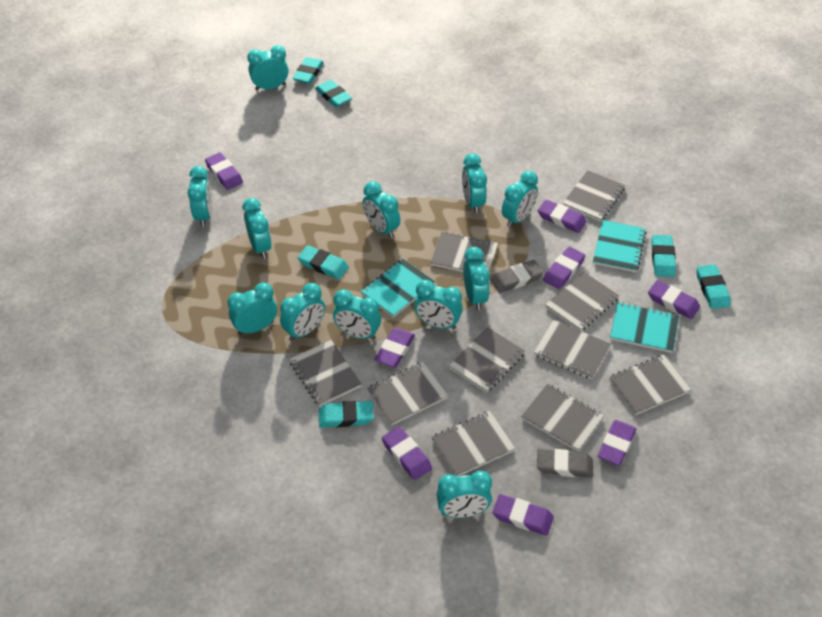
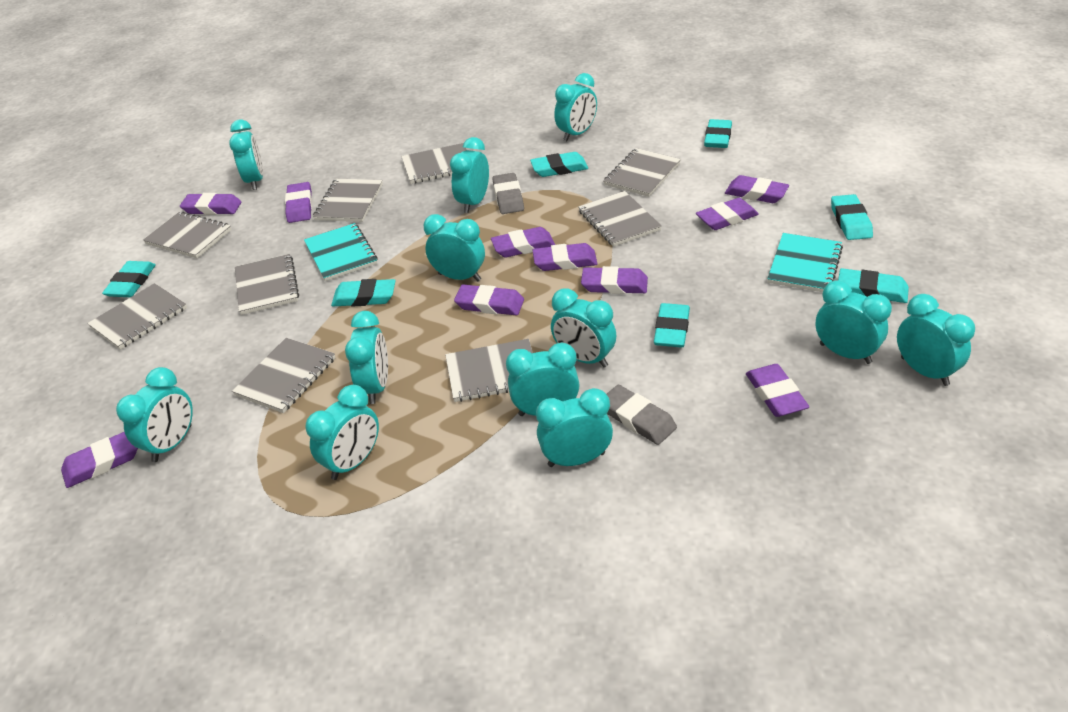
grey notebook: 10 -> 9
purple eraser: 8 -> 10
turquoise eraser: 6 -> 7
turquoise notebook: 3 -> 2

